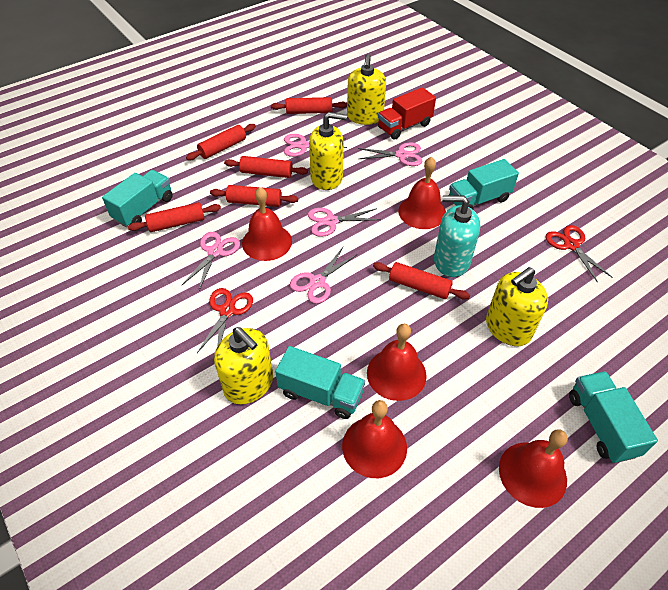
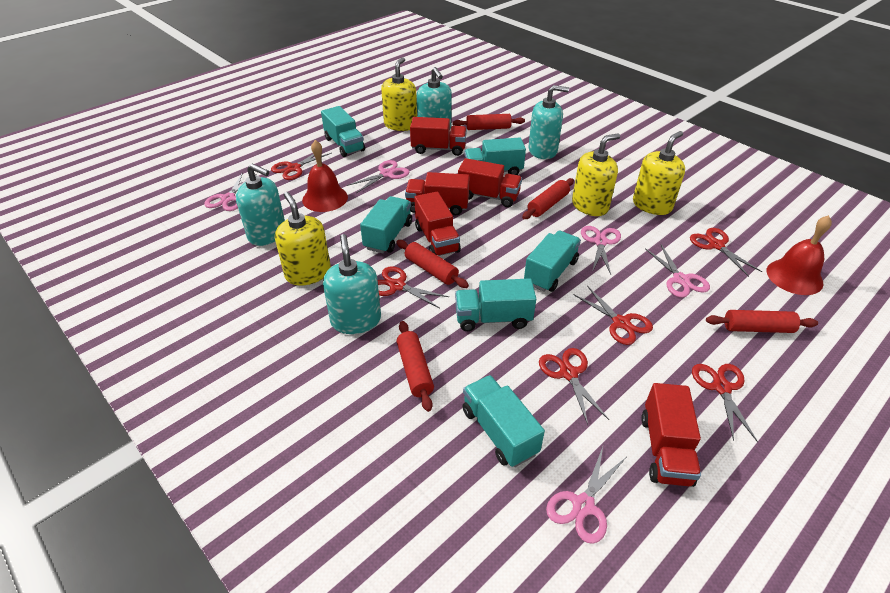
red bell: 5 -> 2
red rolling pin: 6 -> 5
red scissors: 2 -> 6
red truck: 1 -> 5
turquoise soap dispenser: 1 -> 4
turquoise truck: 4 -> 6

